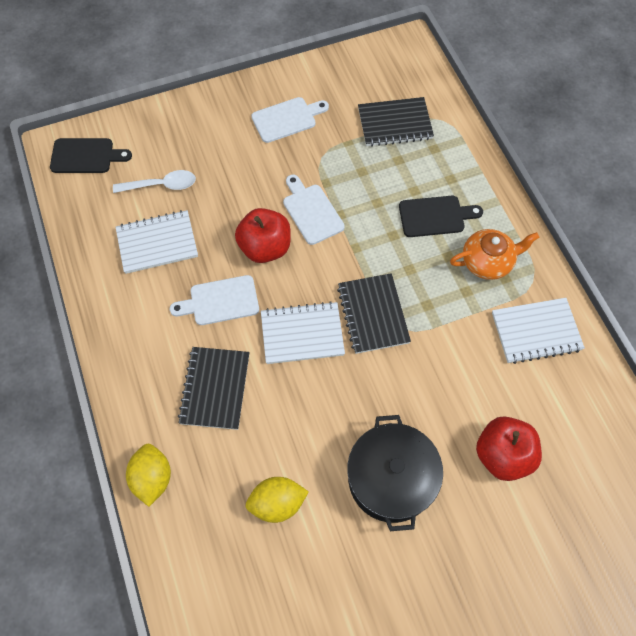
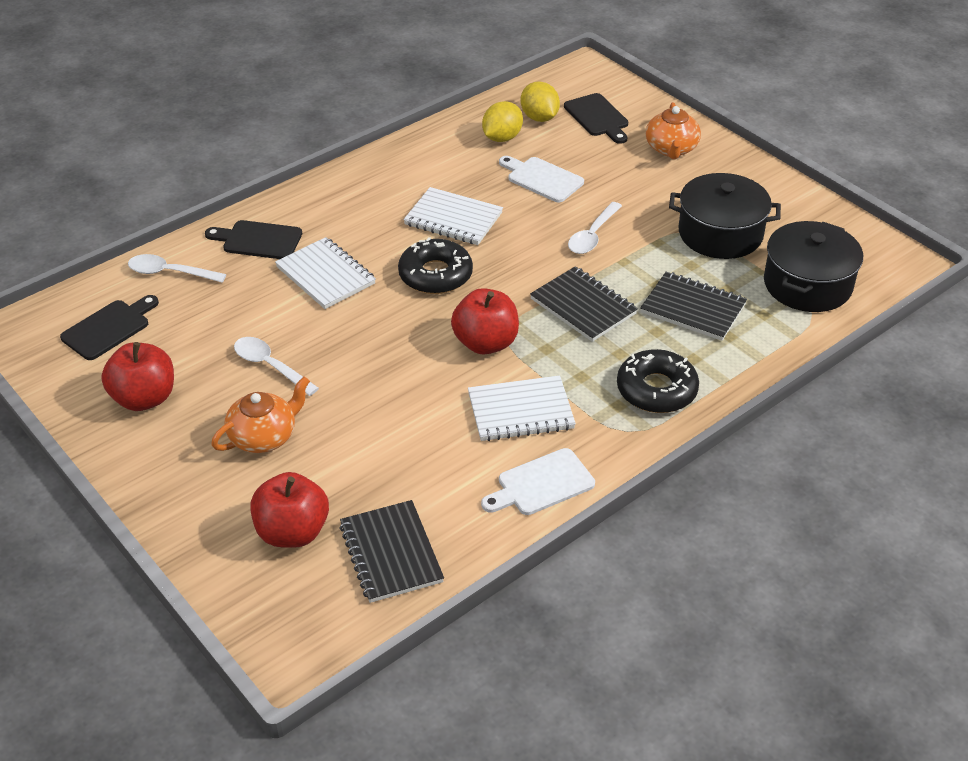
black cutting board: 2 -> 3
black donut: 0 -> 2
black pot: 1 -> 2
orange teapot: 1 -> 2
red apple: 2 -> 3
white cutting board: 3 -> 2
white spoon: 1 -> 3

